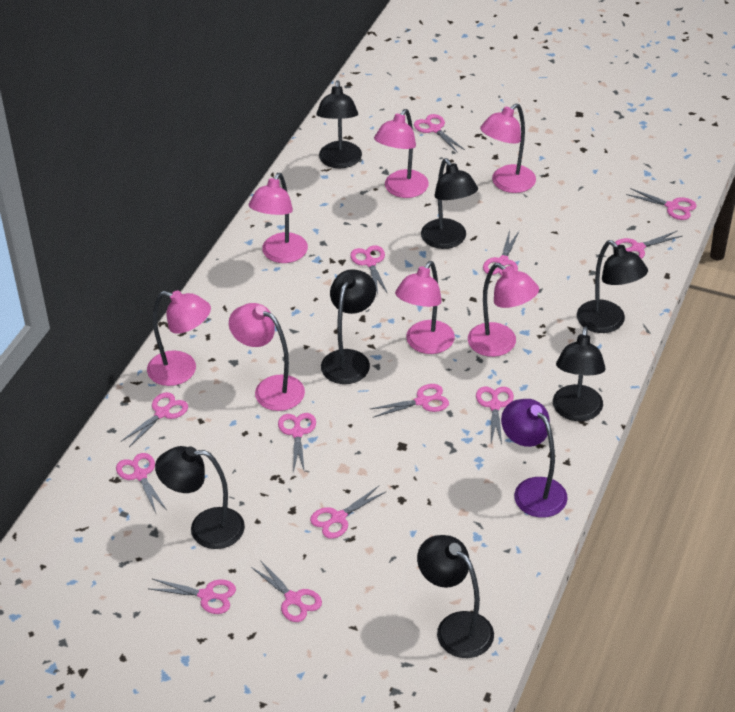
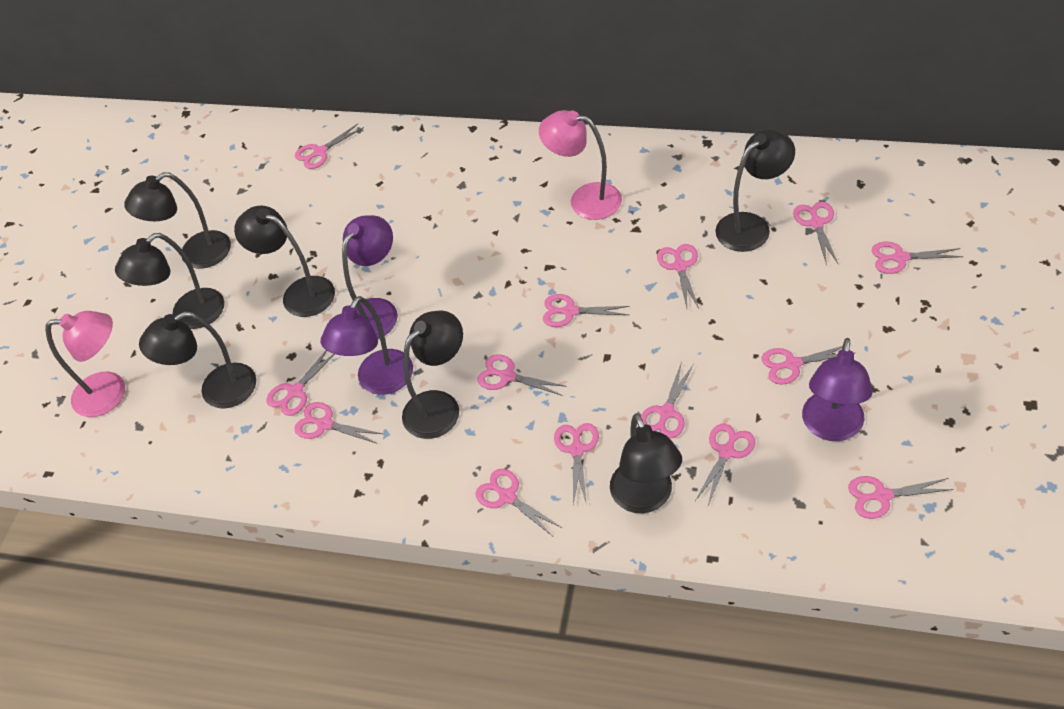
pink lamp: 7 -> 2
pink scissors: 13 -> 14
purple lamp: 1 -> 3

